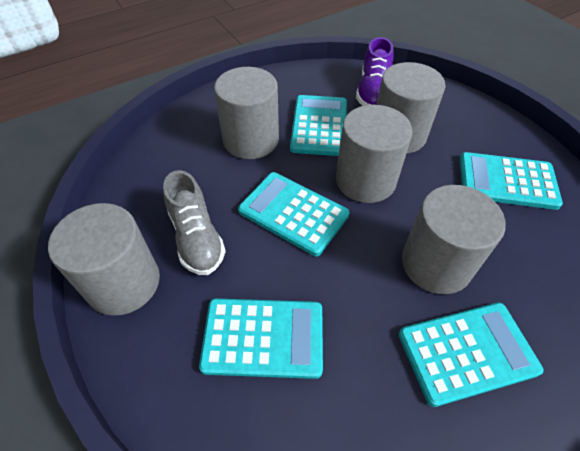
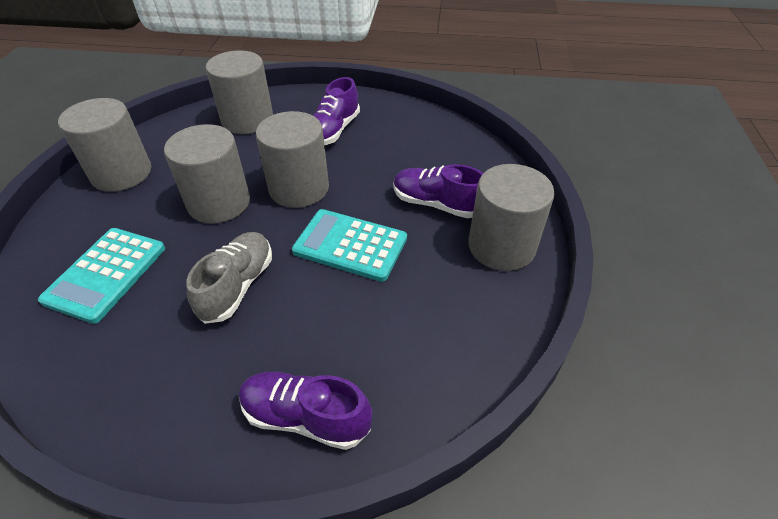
purple shoe: 1 -> 3
turquoise calculator: 5 -> 2

